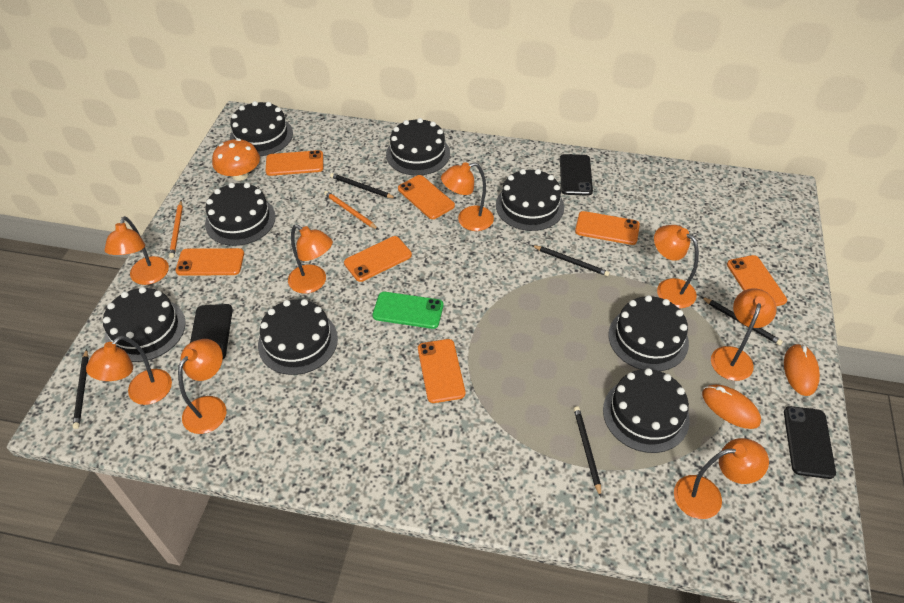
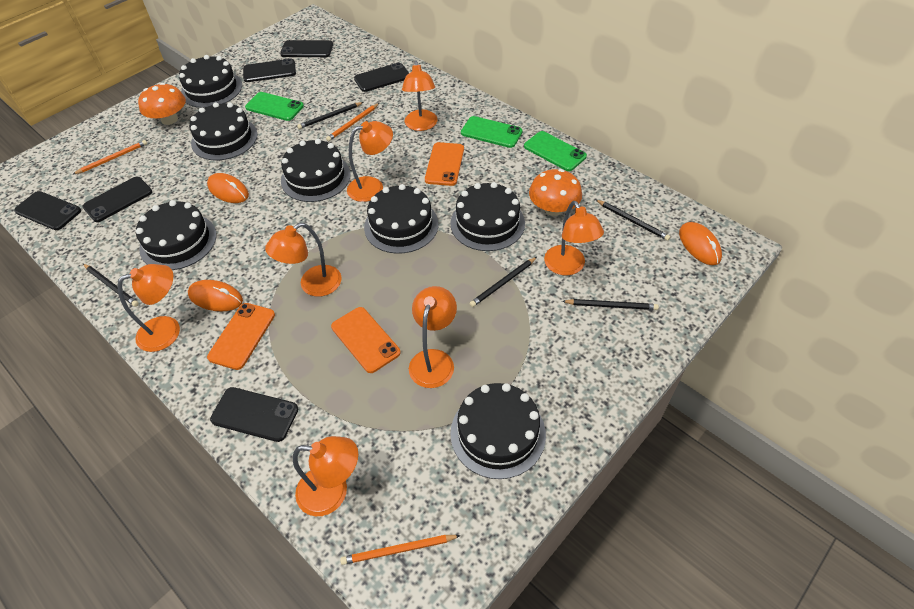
black cake: 8 -> 7
black phone: 3 -> 6
green phone: 1 -> 3
orange lamp: 8 -> 7
orange mouse: 2 -> 3
orange mushroom: 1 -> 2
orange pencil: 2 -> 3
orange phone: 7 -> 3

